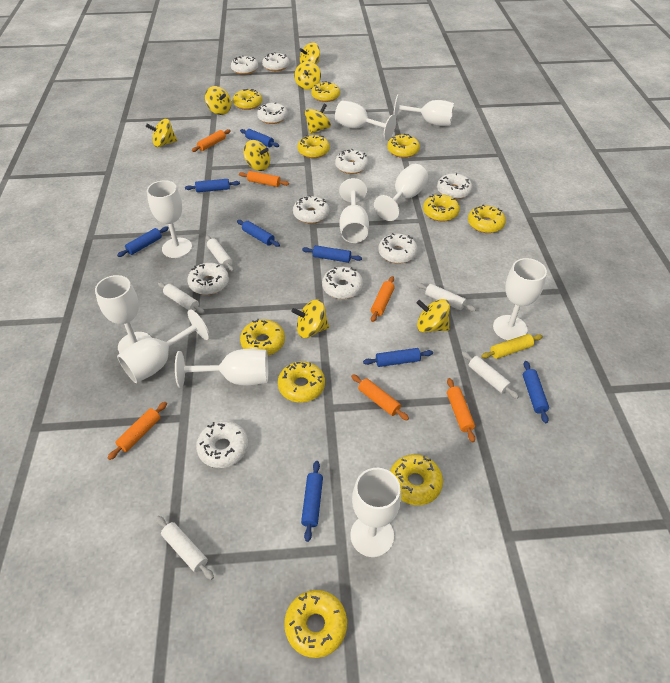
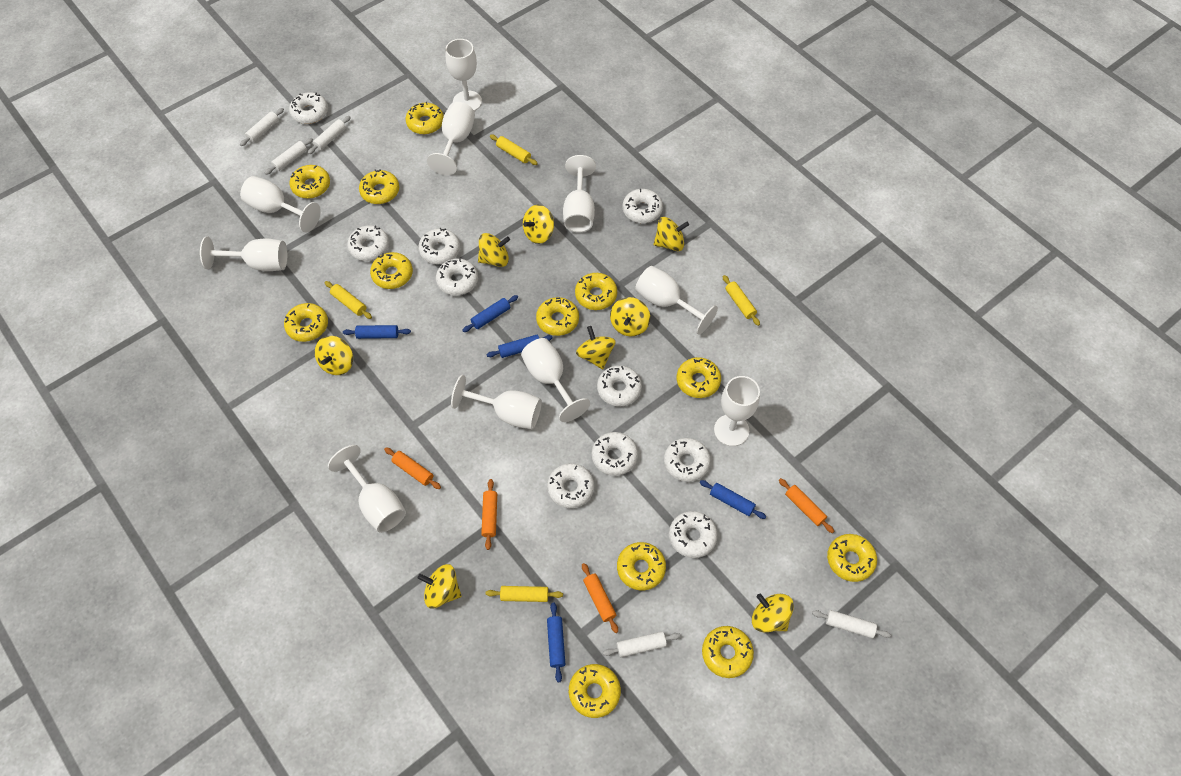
blue rolling pin: 8 -> 5
orange rolling pin: 6 -> 4
yellow donut: 10 -> 12
yellow rolling pin: 1 -> 4

